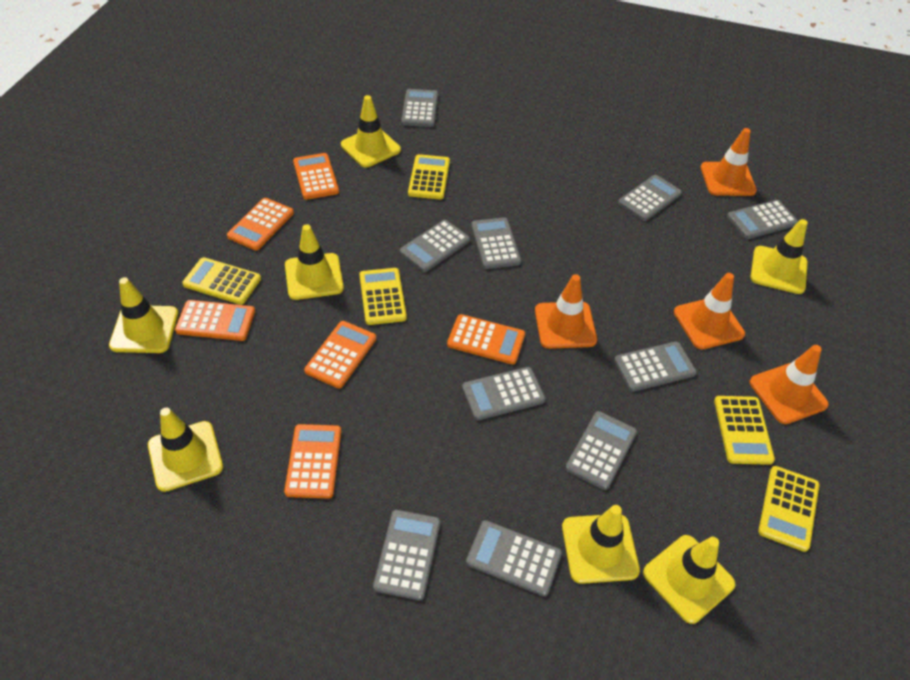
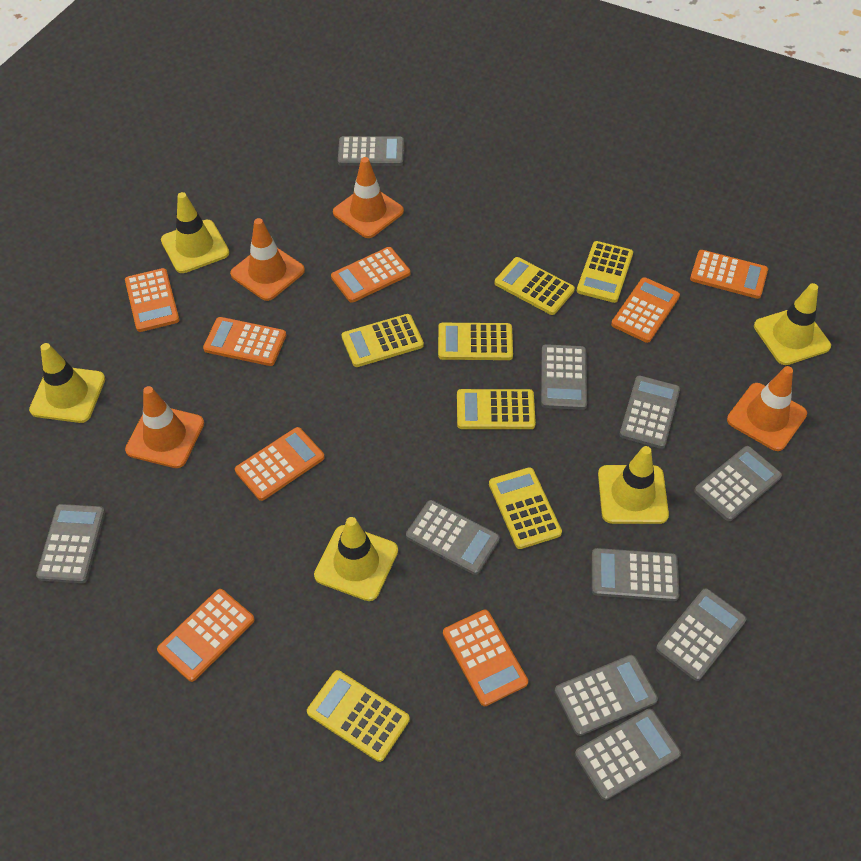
orange calculator: 6 -> 8
yellow calculator: 5 -> 7
yellow traffic cone: 7 -> 5

